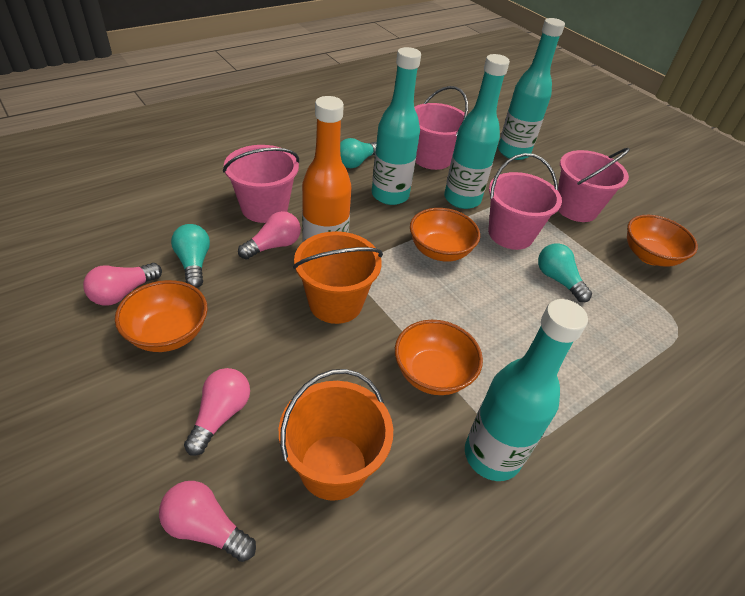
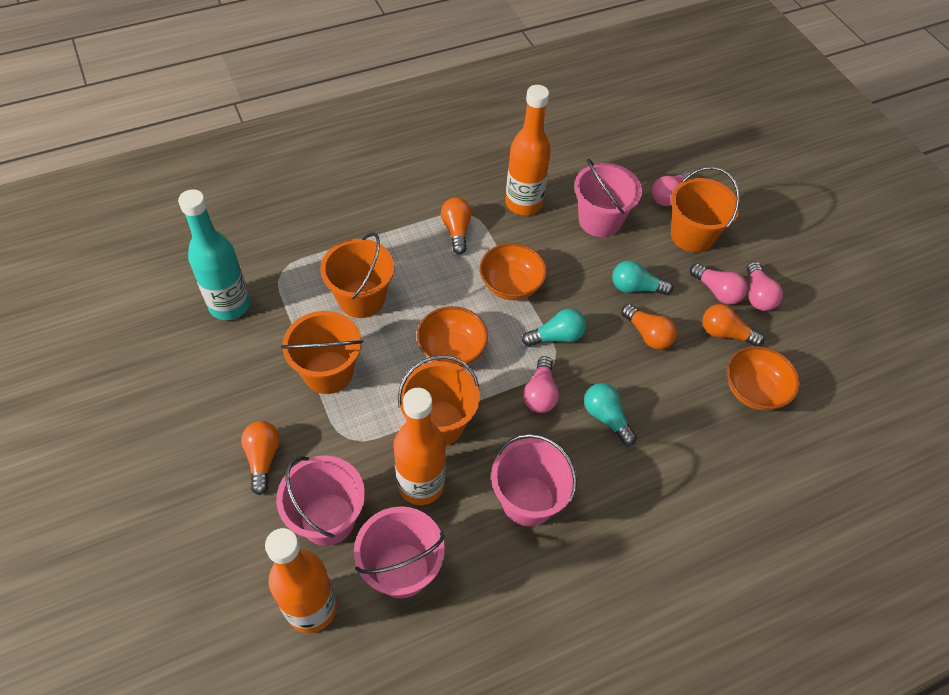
orange bottle: 1 -> 3
orange bowl: 4 -> 3
orange bucket: 2 -> 4
orange light bulb: 0 -> 4
turquoise bottle: 4 -> 1

